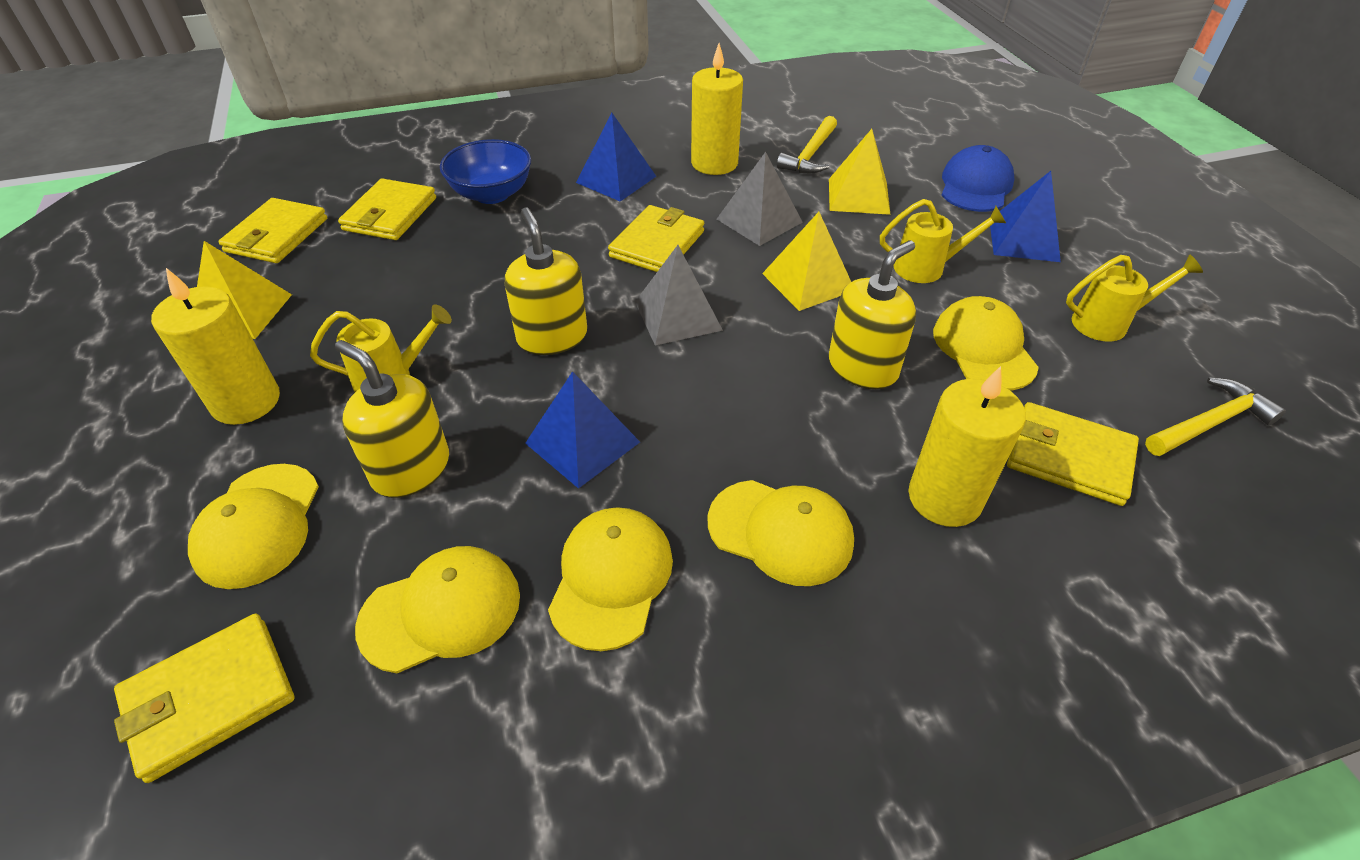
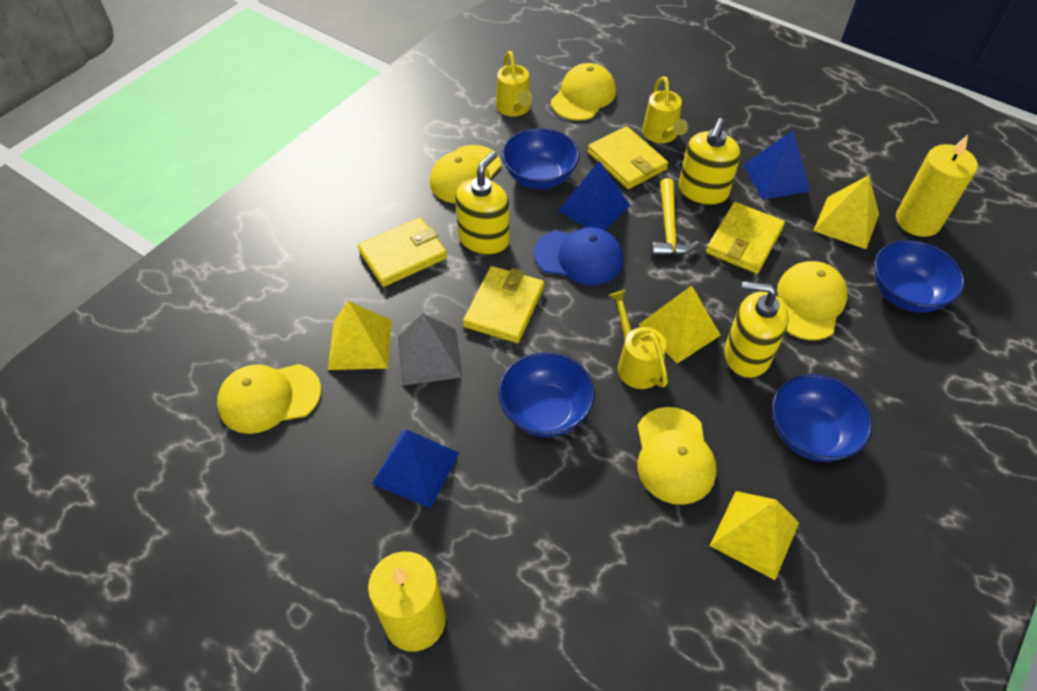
blue bowl: 1 -> 4
grey pyramid: 2 -> 1
yellow candle: 3 -> 2
yellow hammer: 2 -> 1
yellow pyramid: 3 -> 4
yellow wallet: 5 -> 4

